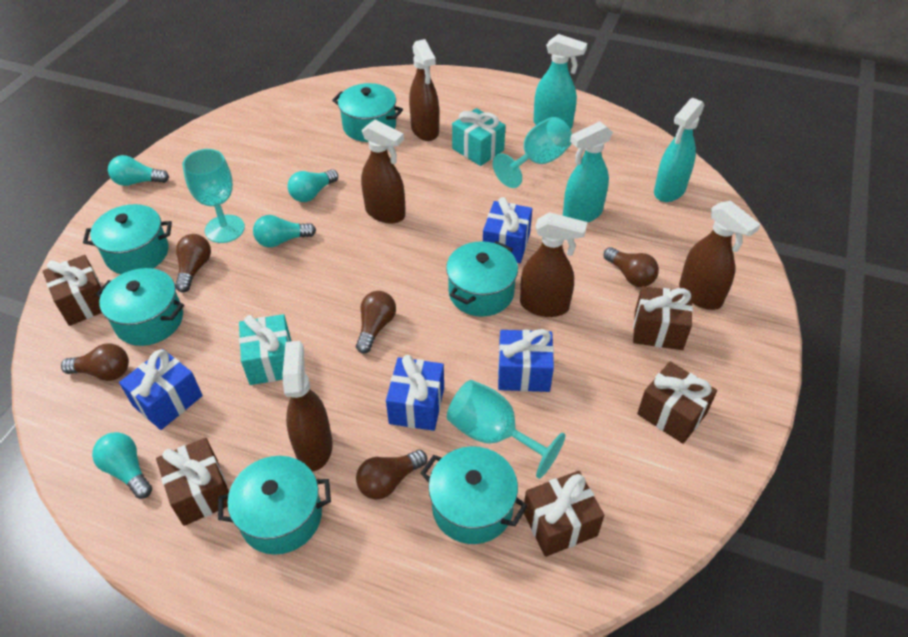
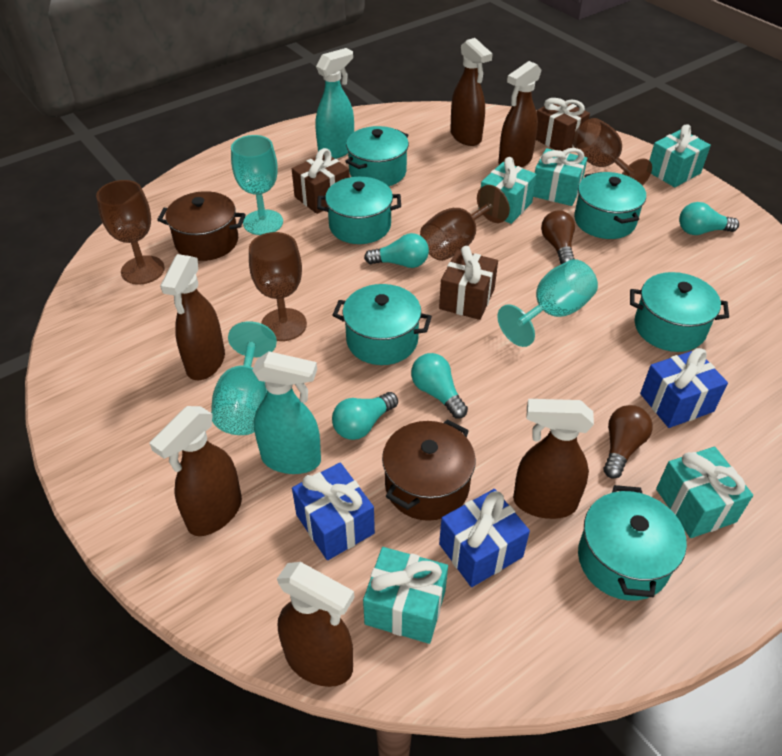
blue gift: 4 -> 3
brown gift: 5 -> 3
brown goblet: 0 -> 4
brown light bulb: 5 -> 2
brown pot: 0 -> 2
brown spray bottle: 5 -> 6
turquoise gift: 2 -> 5
turquoise spray bottle: 3 -> 2

